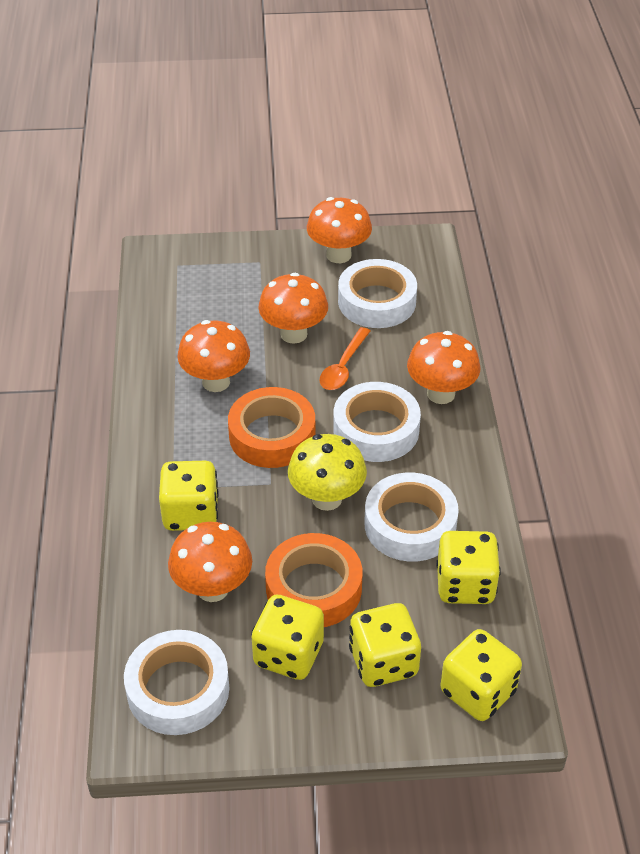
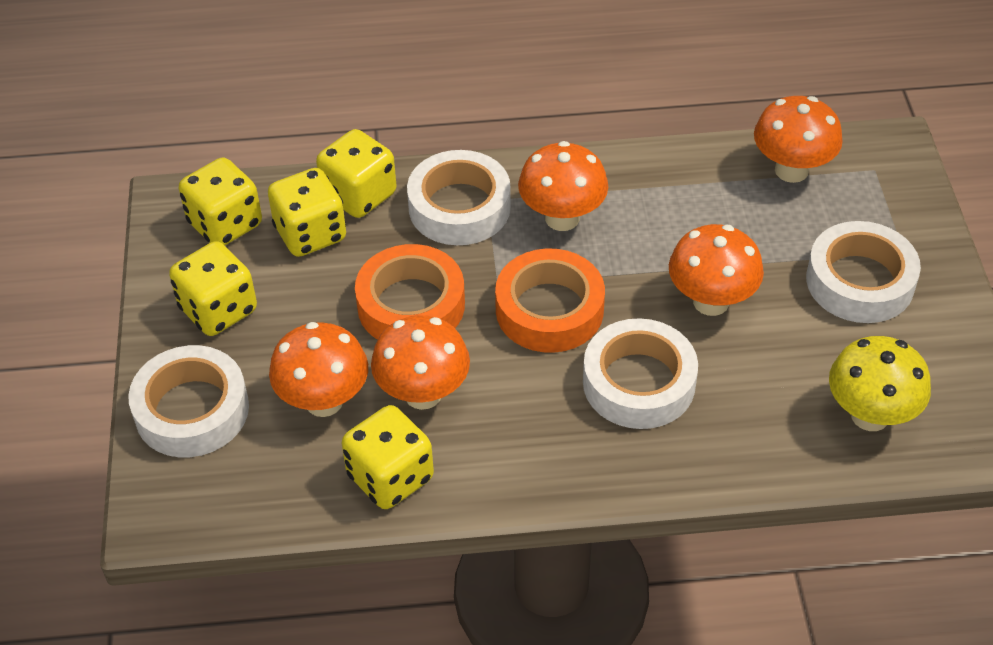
orange spoon: 1 -> 0

